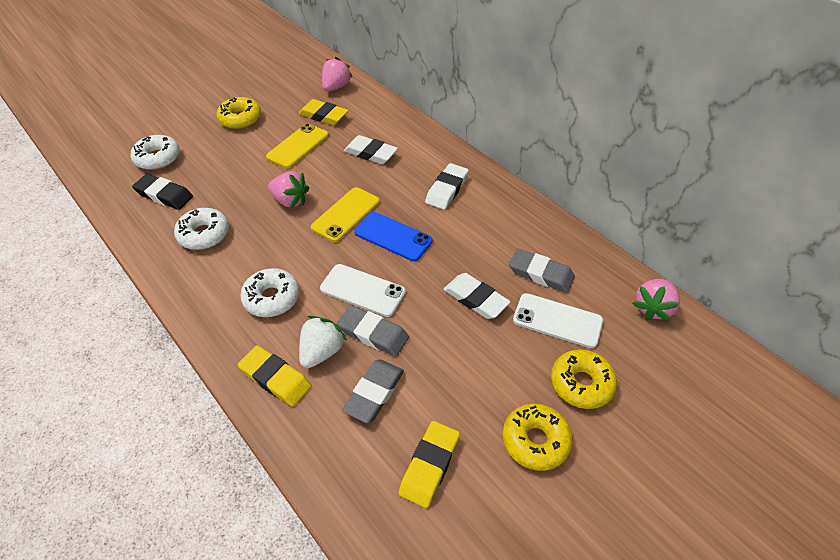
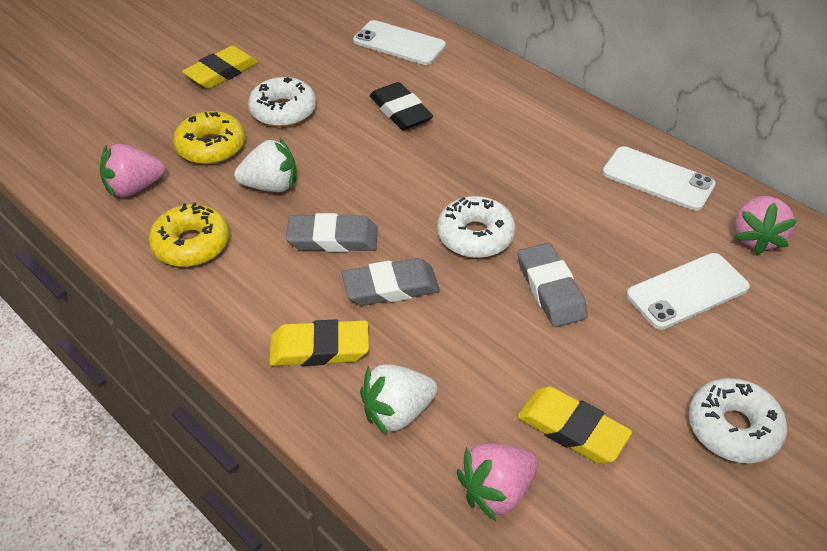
blue phone: 1 -> 0
white eraser: 3 -> 0
white phone: 2 -> 3
white strawberry: 1 -> 2
yellow donut: 3 -> 2
yellow phone: 2 -> 0

